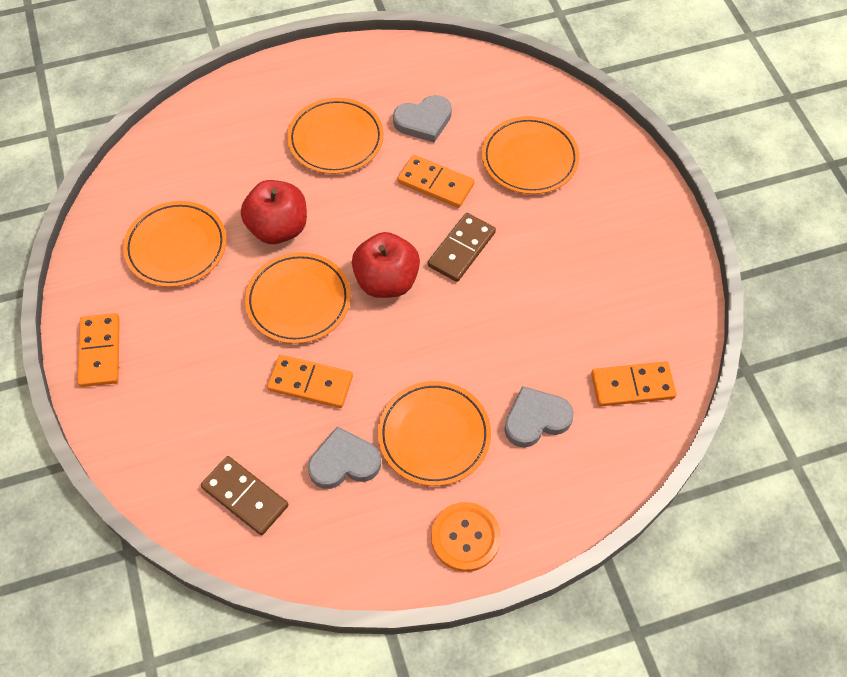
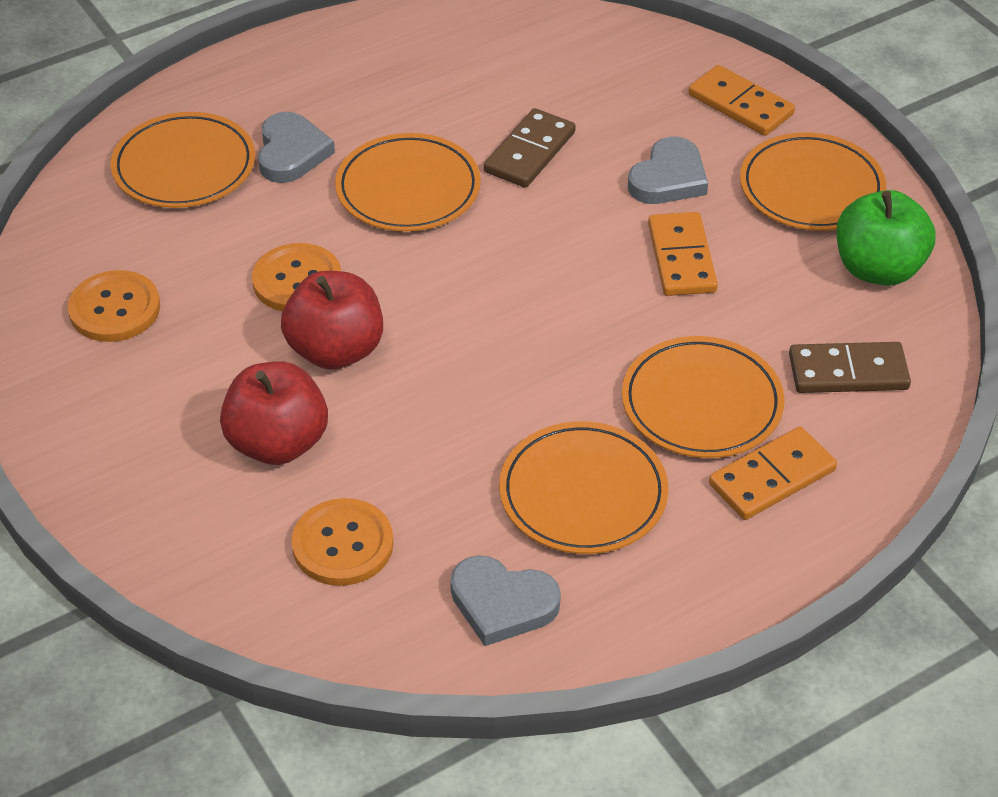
green apple: 0 -> 1
orange button: 1 -> 3
orange domino: 4 -> 3

